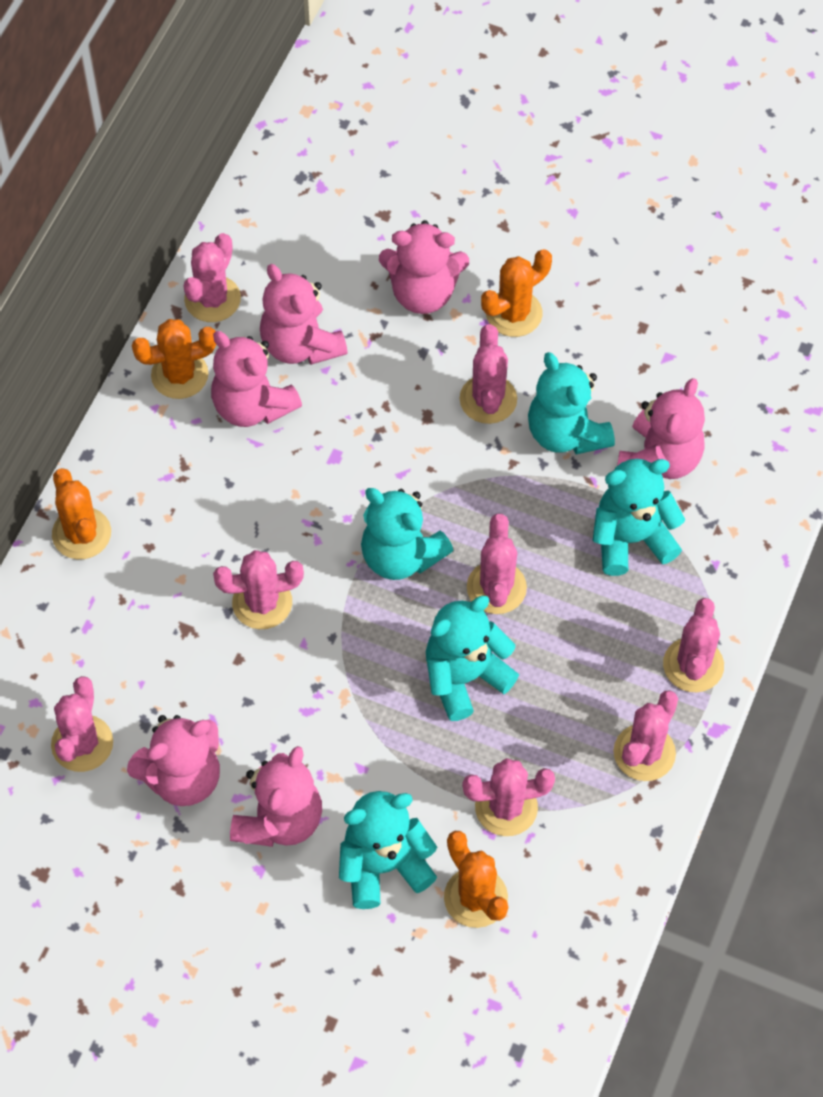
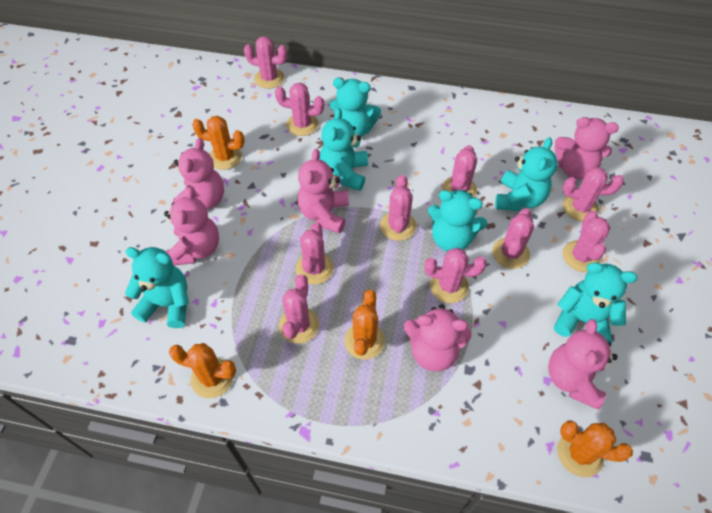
pink cactus: 8 -> 10
turquoise teddy bear: 5 -> 6

